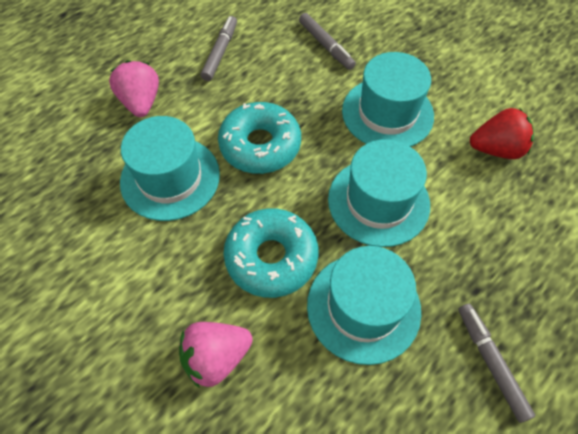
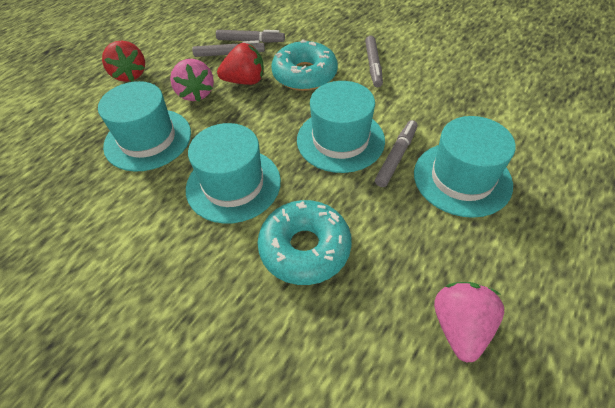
grey marker: 3 -> 4
red strawberry: 1 -> 2

